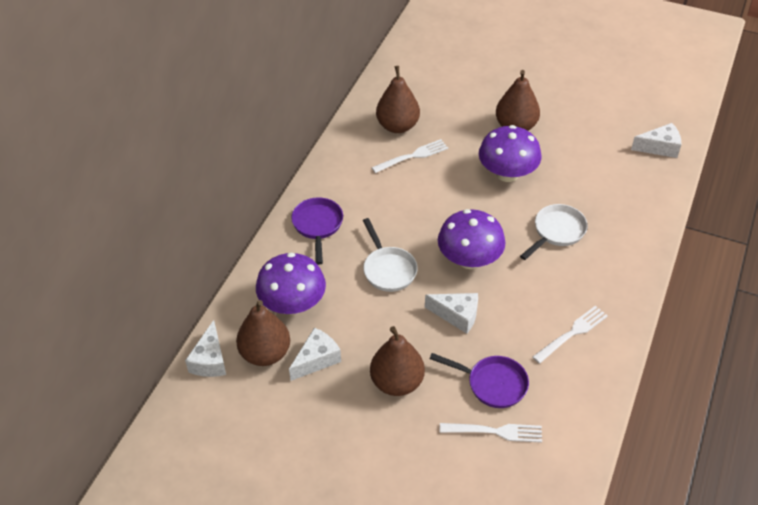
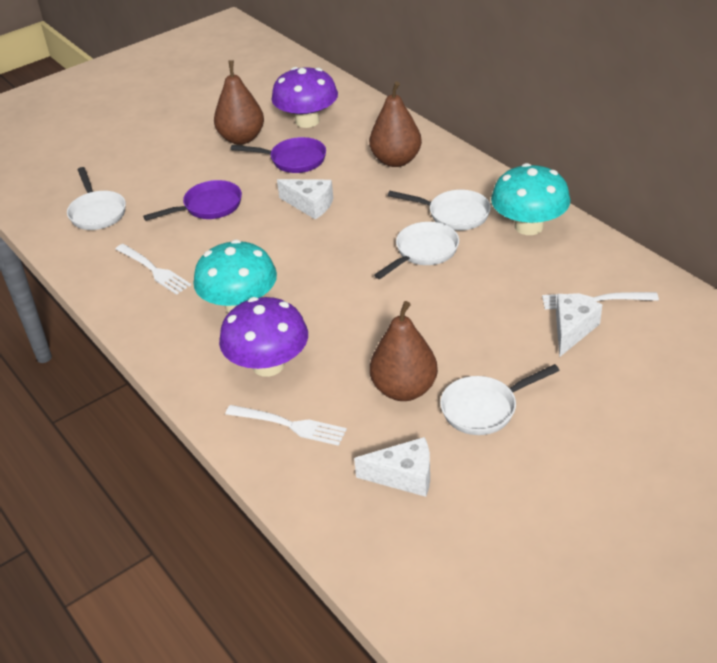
brown pear: 4 -> 3
purple mushroom: 3 -> 2
turquoise mushroom: 0 -> 2
white cheese: 4 -> 3
white pan: 2 -> 4

